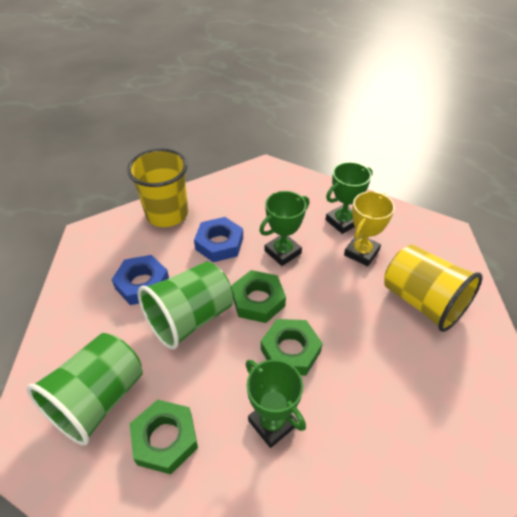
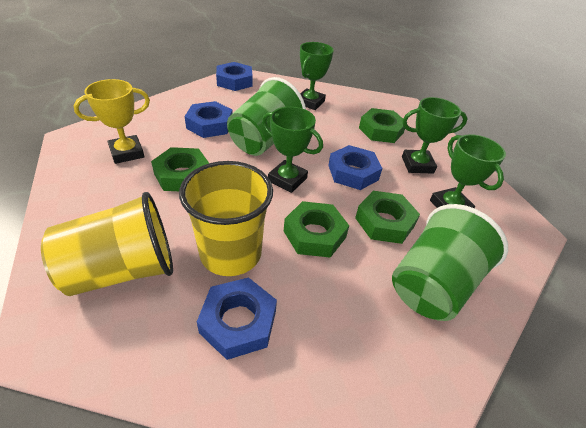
blue nut: 2 -> 4
green nut: 3 -> 4
green trophy: 3 -> 4

